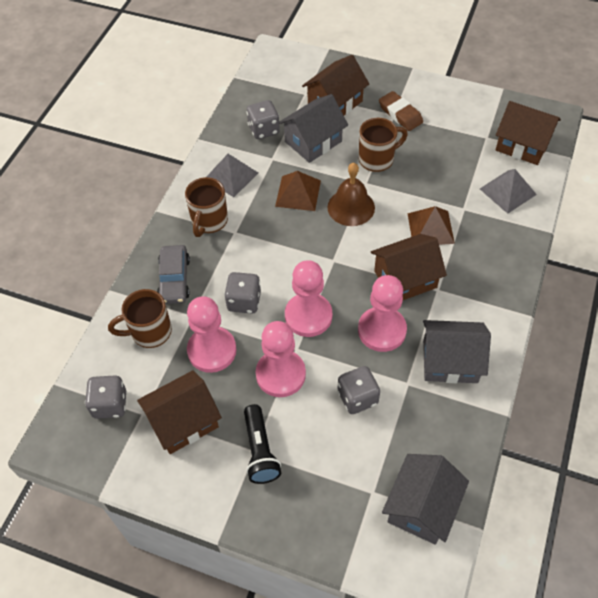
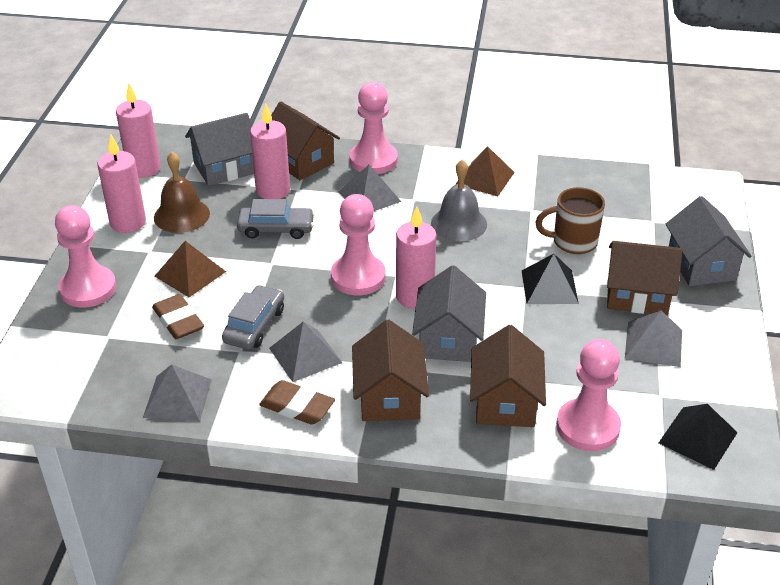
black flashlight: 1 -> 0
black pyramid: 0 -> 2
brown eraser: 1 -> 2
brown mug: 3 -> 1
grey bell: 0 -> 1
grey car: 1 -> 2
grey dice: 4 -> 0
grey pyramid: 2 -> 4
pink candle: 0 -> 4

